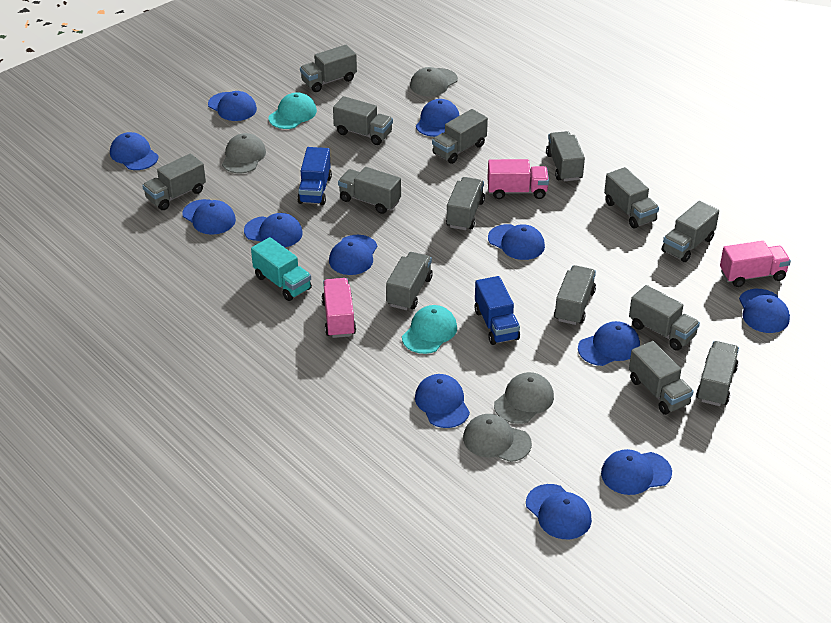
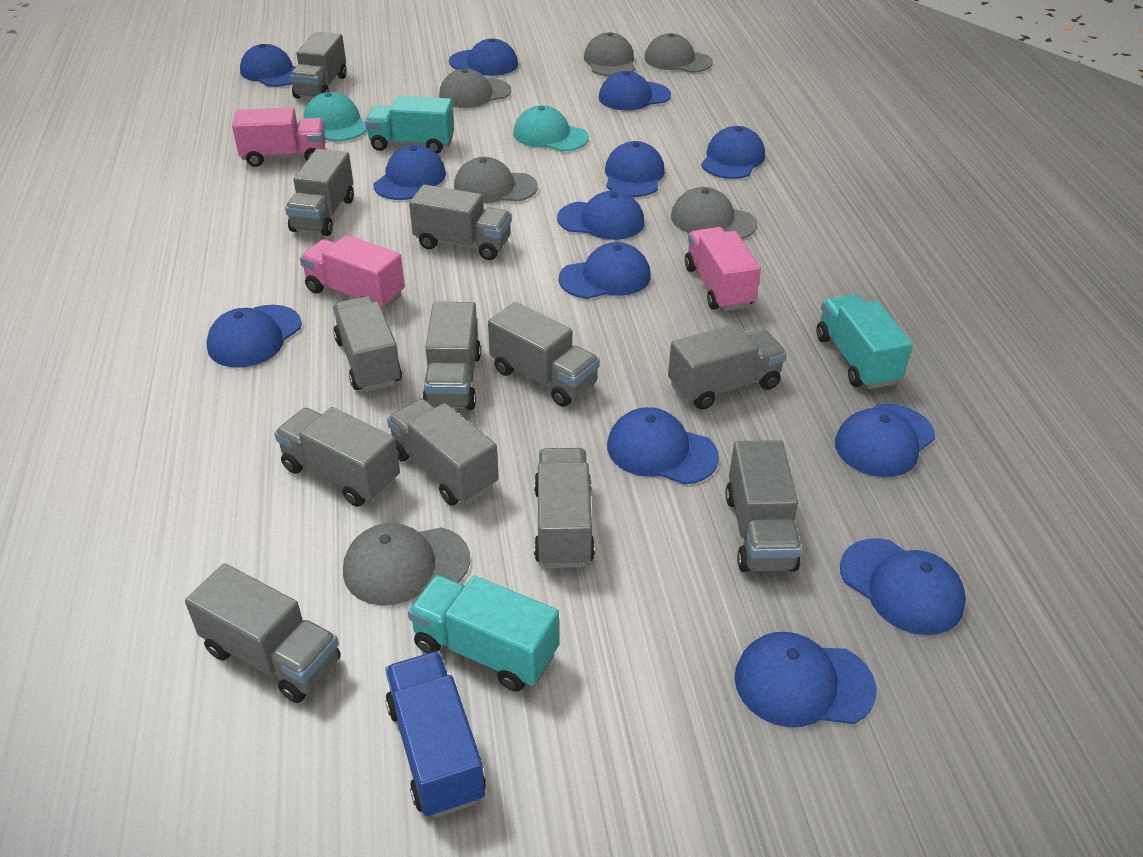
blue cap: 12 -> 13
blue truck: 2 -> 1
grey cap: 4 -> 6
grey truck: 14 -> 12
turquoise truck: 1 -> 3

